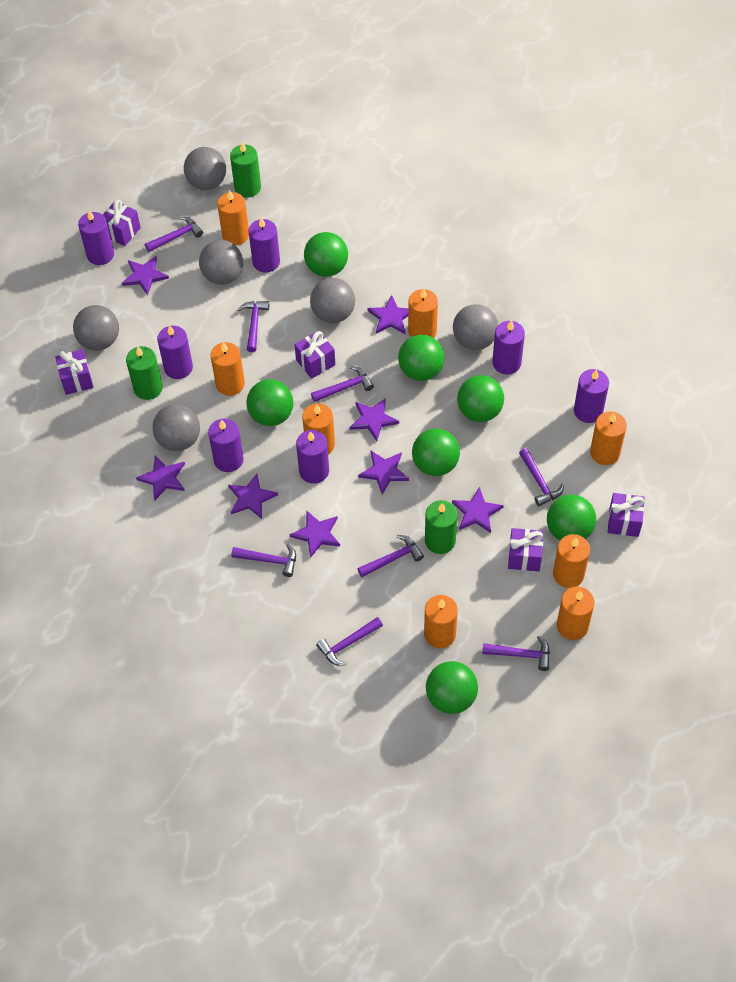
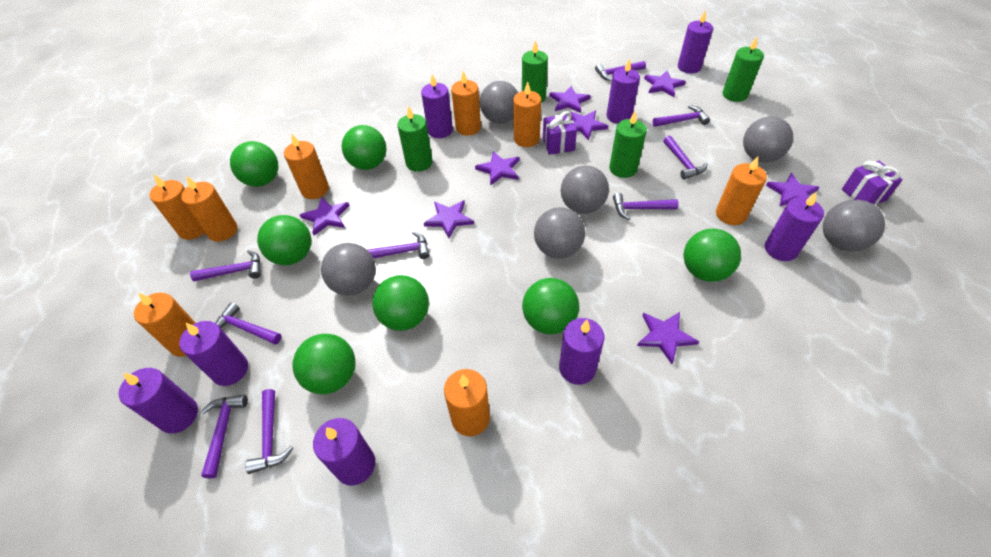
green candle: 3 -> 4
purple candle: 7 -> 8
purple gift: 5 -> 2
purple hammer: 8 -> 9

